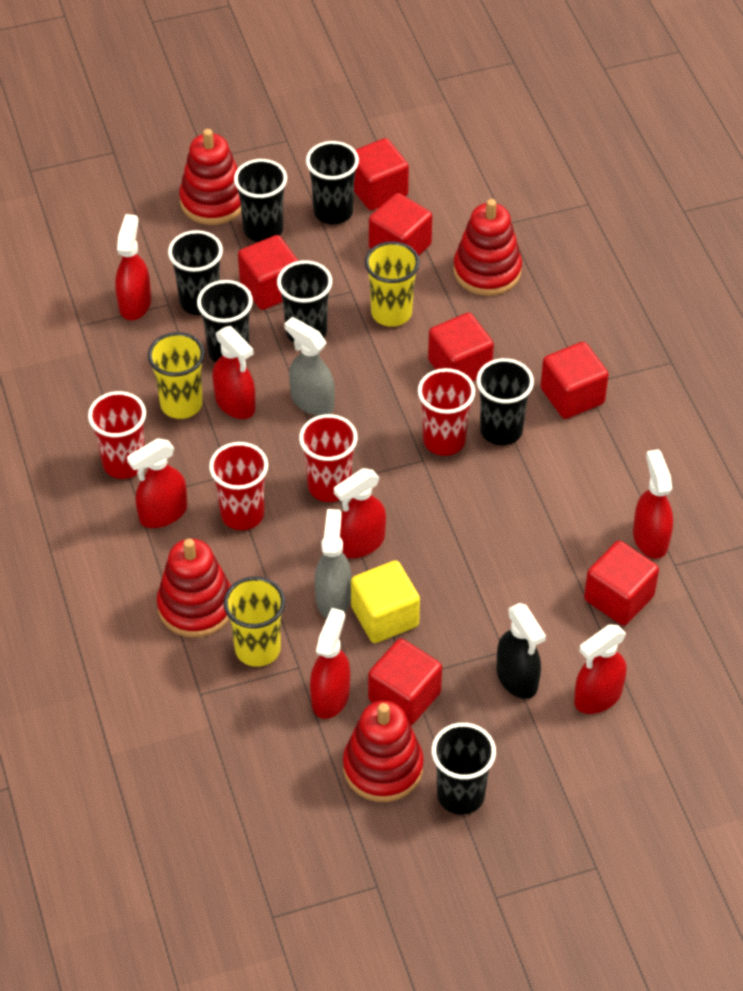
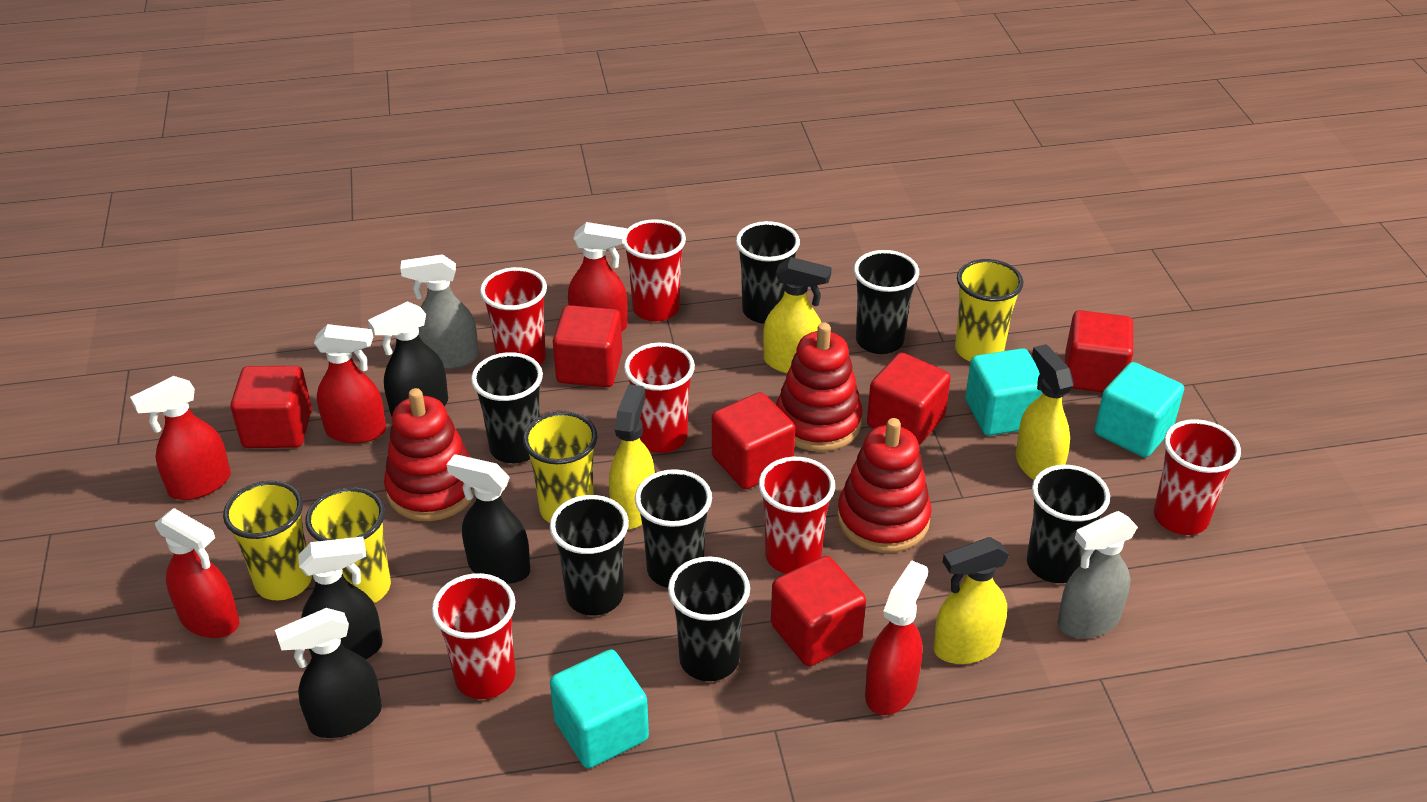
black spray bottle: 1 -> 4
red cube: 7 -> 6
red cup: 4 -> 6
red spray bottle: 7 -> 5
red stacking toy: 4 -> 3
turquoise cube: 0 -> 3
yellow cube: 1 -> 0
yellow cup: 3 -> 4
yellow spray bottle: 0 -> 4

